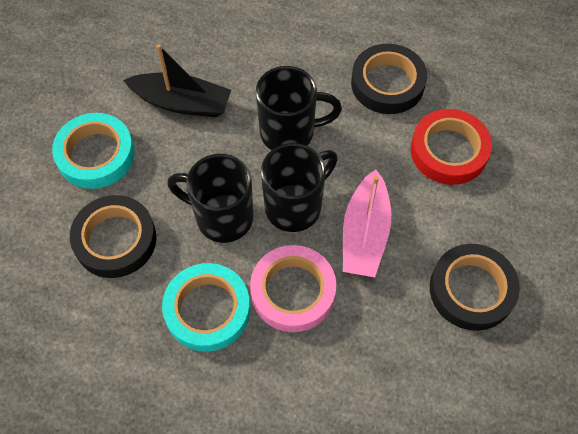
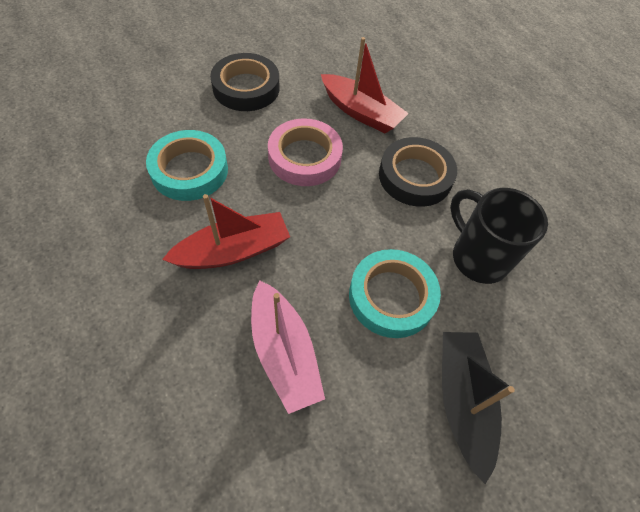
black mug: 3 -> 1
black tape: 3 -> 2
red boat: 0 -> 2
red tape: 1 -> 0

